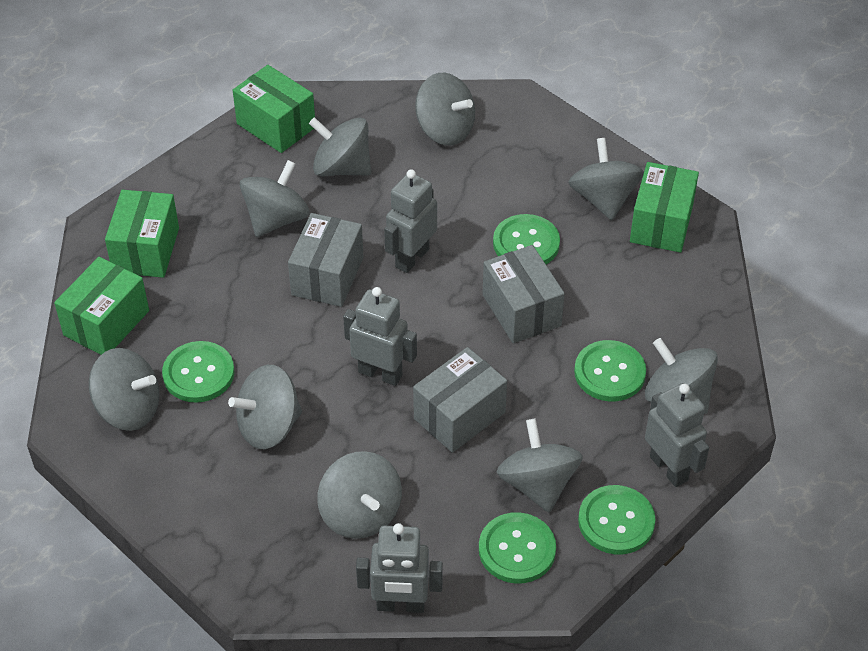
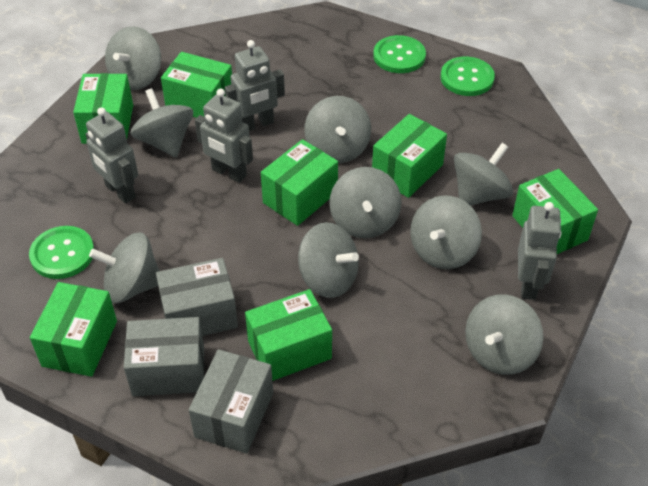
green box: 4 -> 7
green button: 5 -> 3

